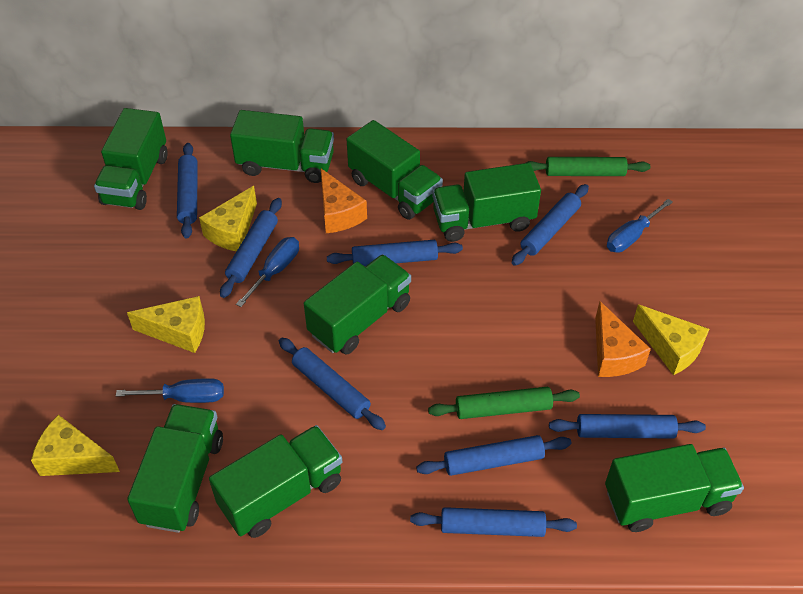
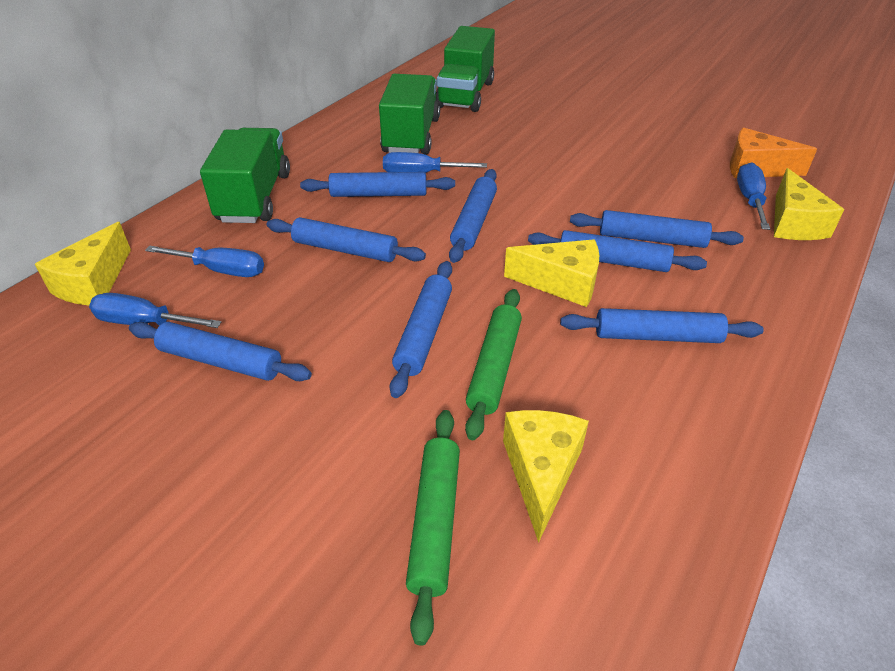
blue screwdriver: 3 -> 4
green truck: 8 -> 3
orange cheese: 2 -> 1

